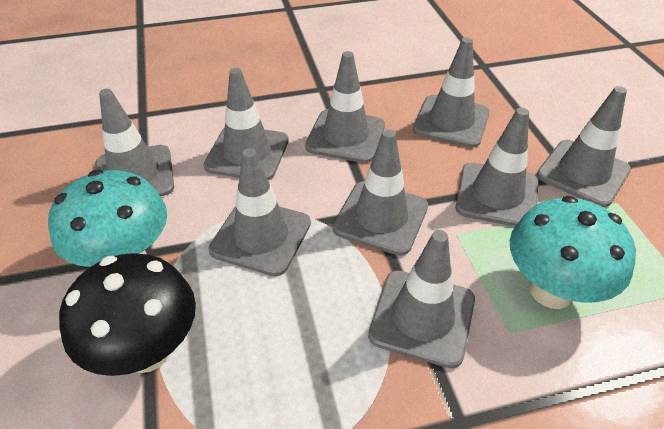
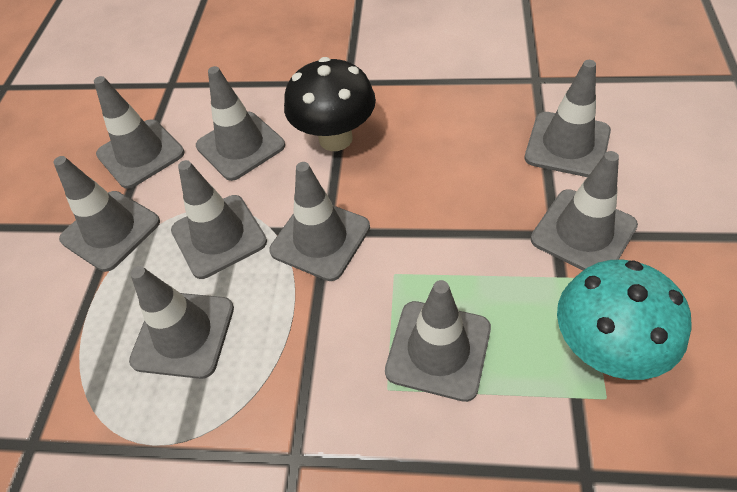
turquoise mushroom: 2 -> 1

